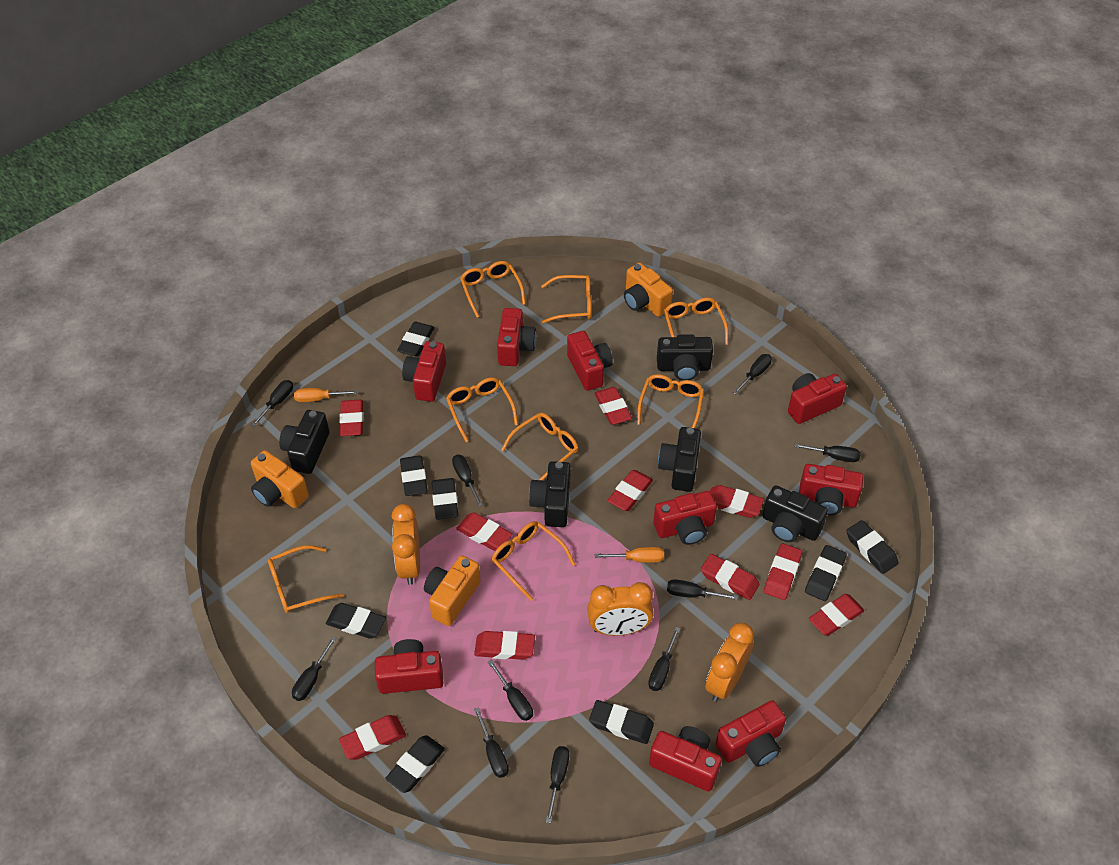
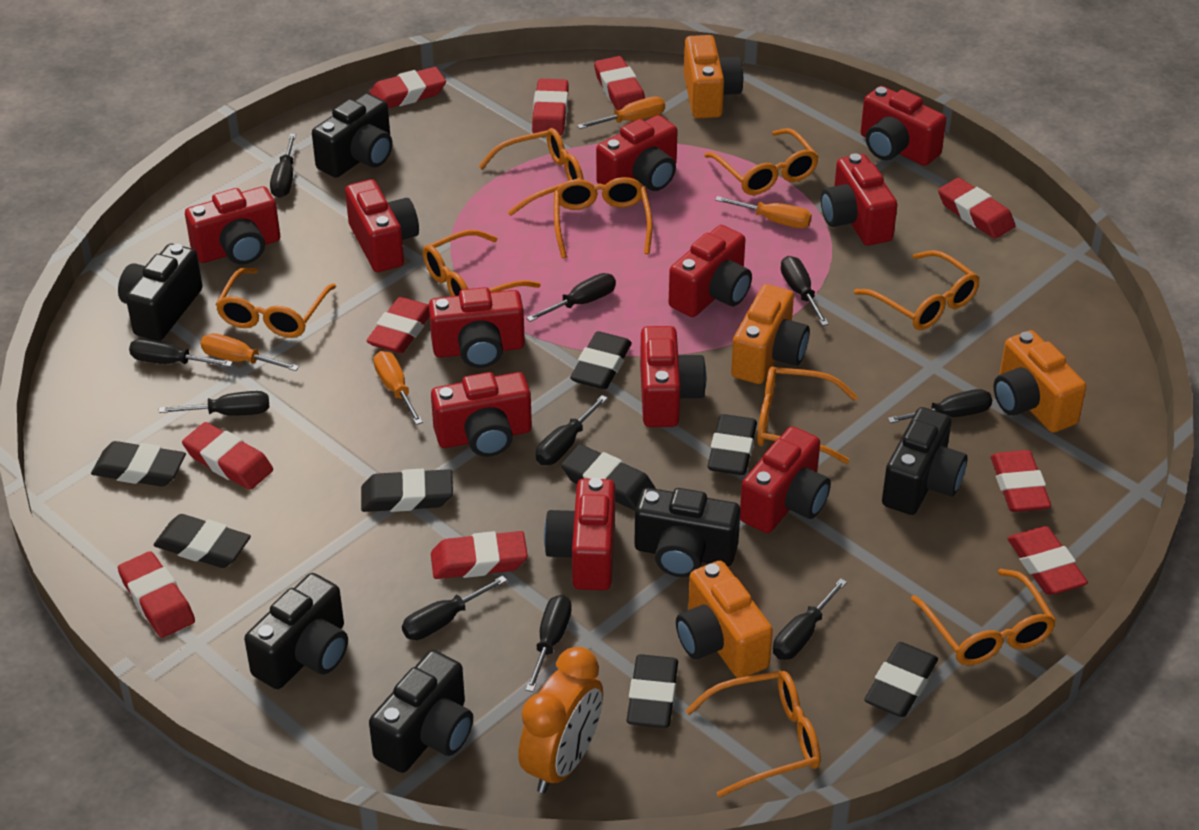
black camera: 5 -> 6
orange camera: 3 -> 4
orange clock: 3 -> 1
orange glasses: 8 -> 9
orange screwdriver: 2 -> 4
red camera: 9 -> 11

